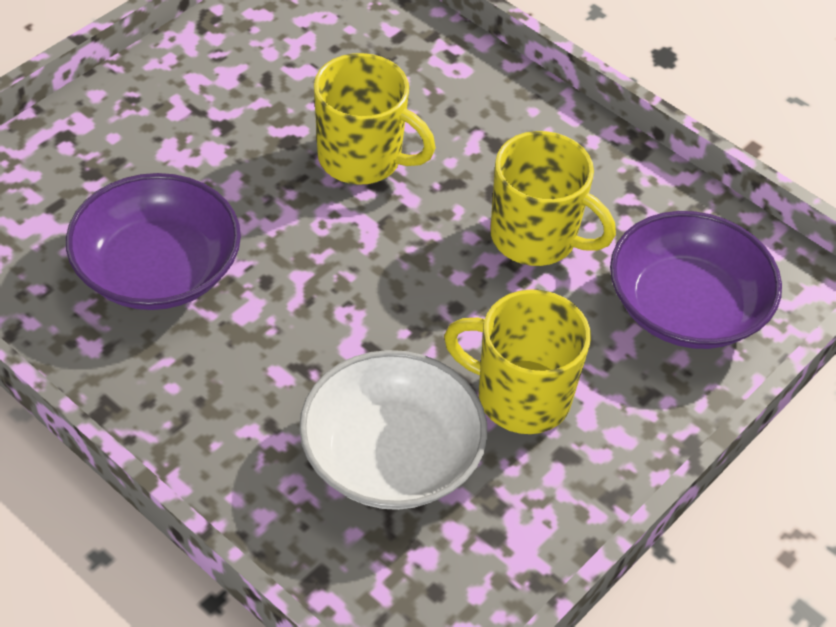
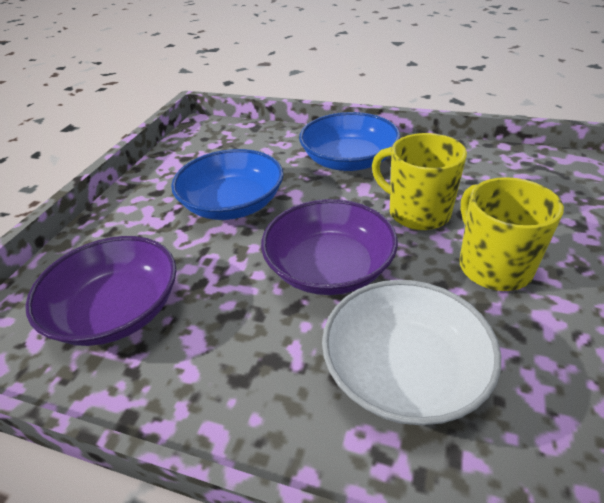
blue bowl: 0 -> 2
yellow mug: 3 -> 2

